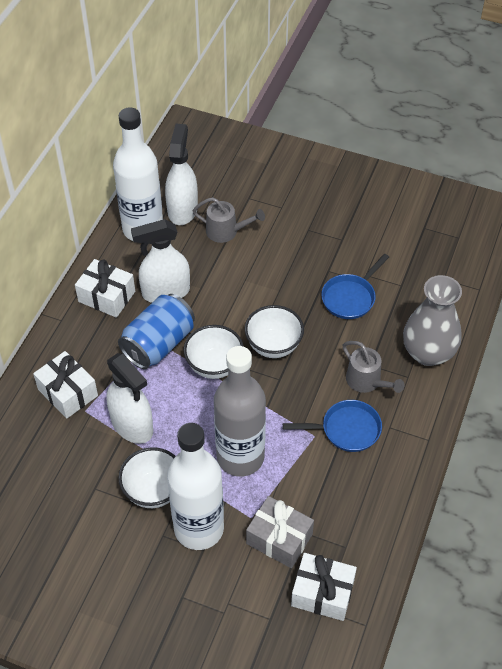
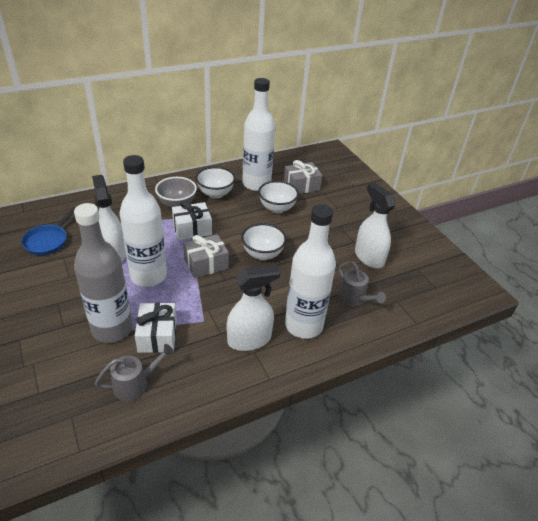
blue can: 1 -> 0
blue pan: 2 -> 1
grey bowl: 0 -> 1
grey gift: 1 -> 2
grey vase: 1 -> 0
white bottle: 2 -> 3
white gift: 3 -> 2

